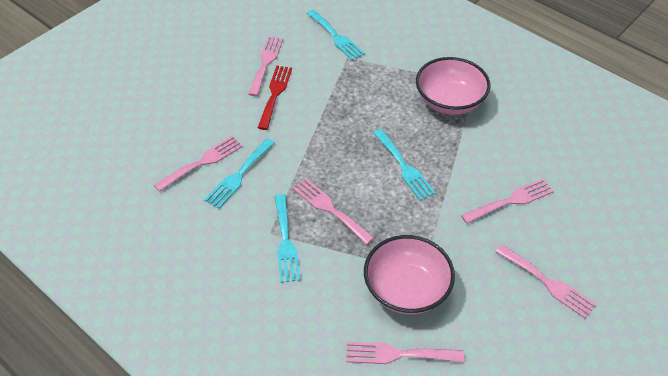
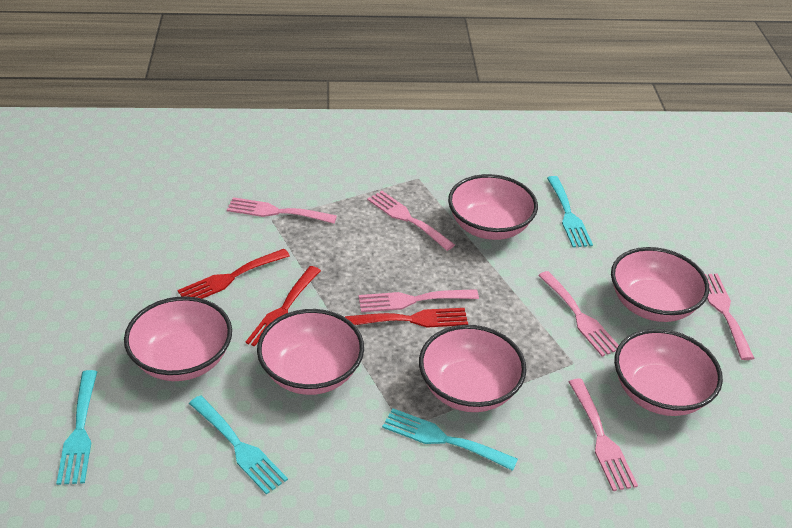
pink bowl: 2 -> 6
red fork: 1 -> 3

